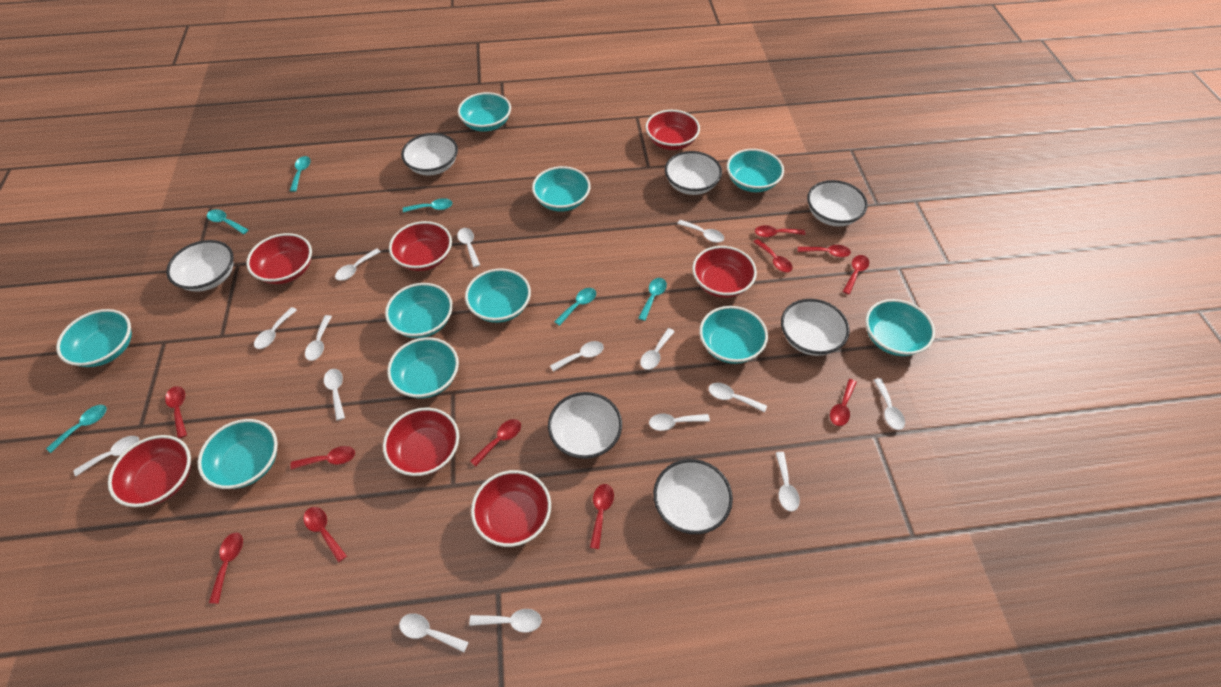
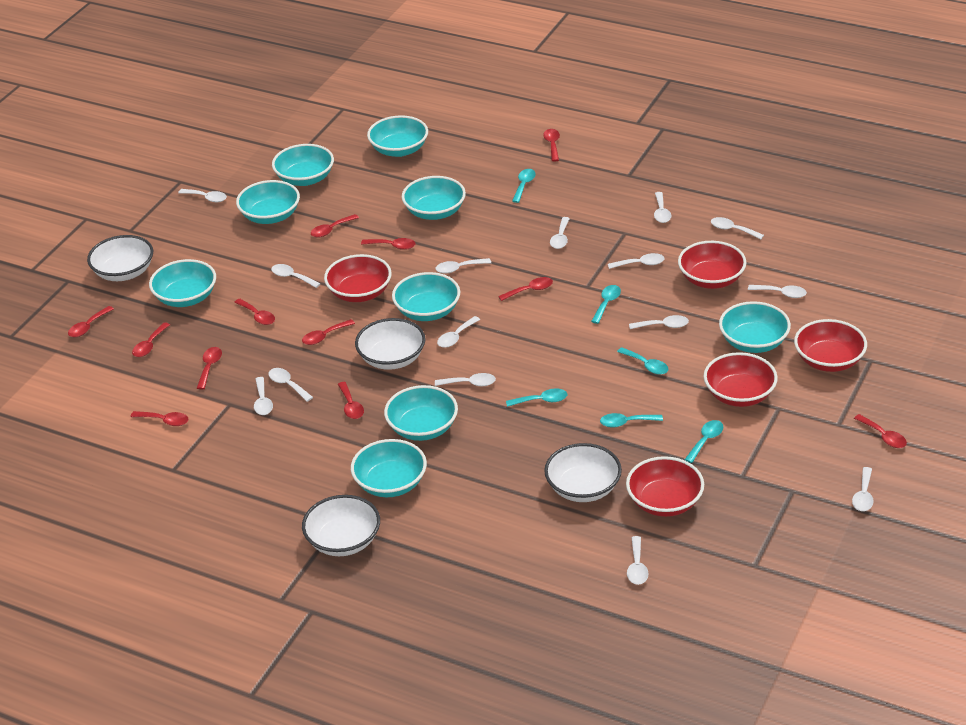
red bowl: 7 -> 5
red spoon: 11 -> 12
turquoise bowl: 10 -> 9
white bowl: 7 -> 4

